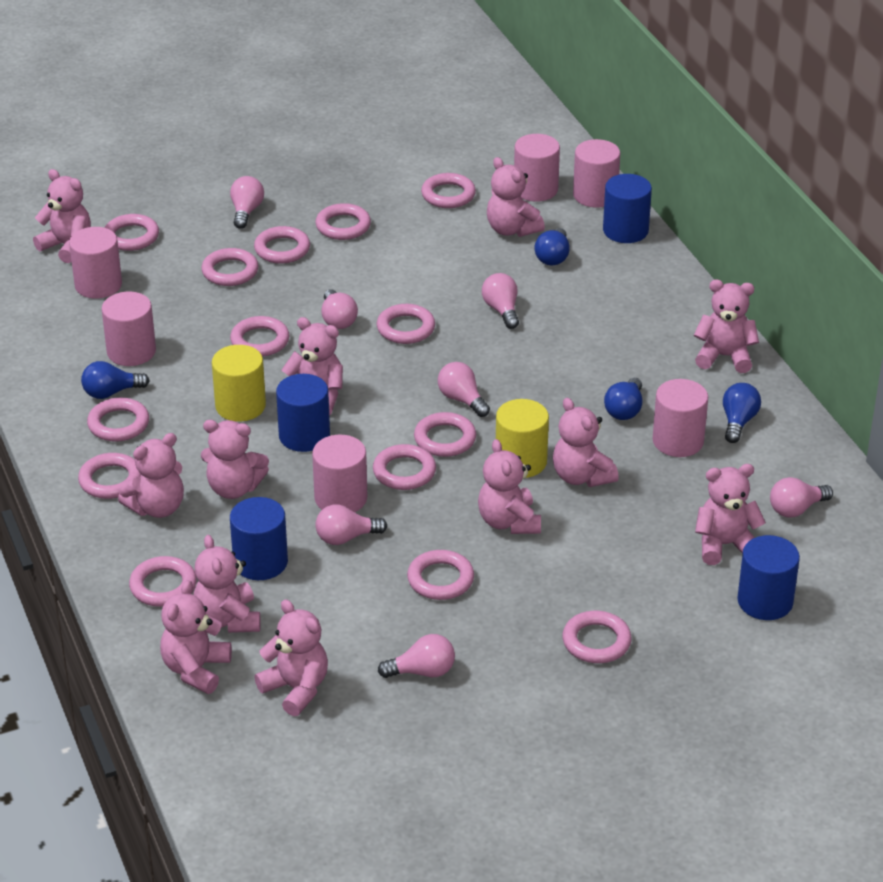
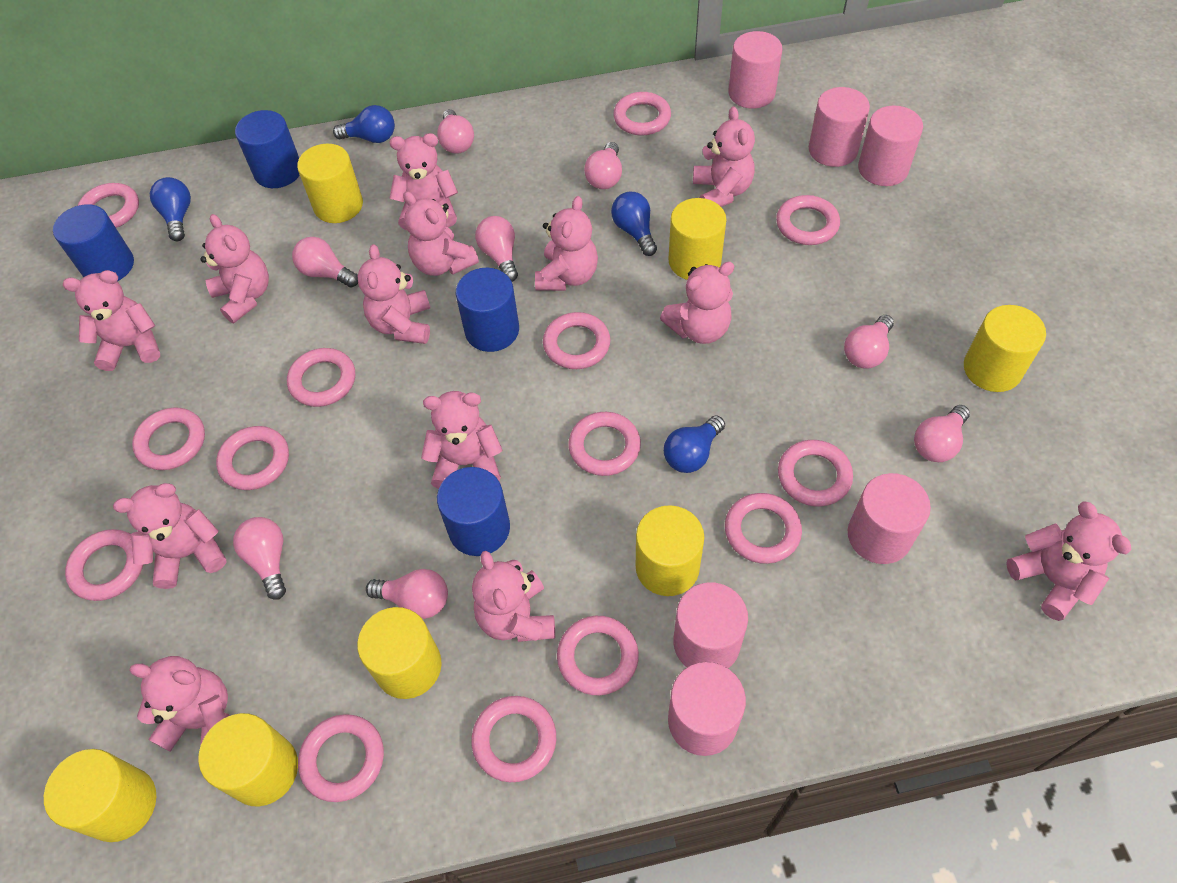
pink light bulb: 7 -> 8
pink teddy bear: 12 -> 13
yellow cylinder: 2 -> 7

